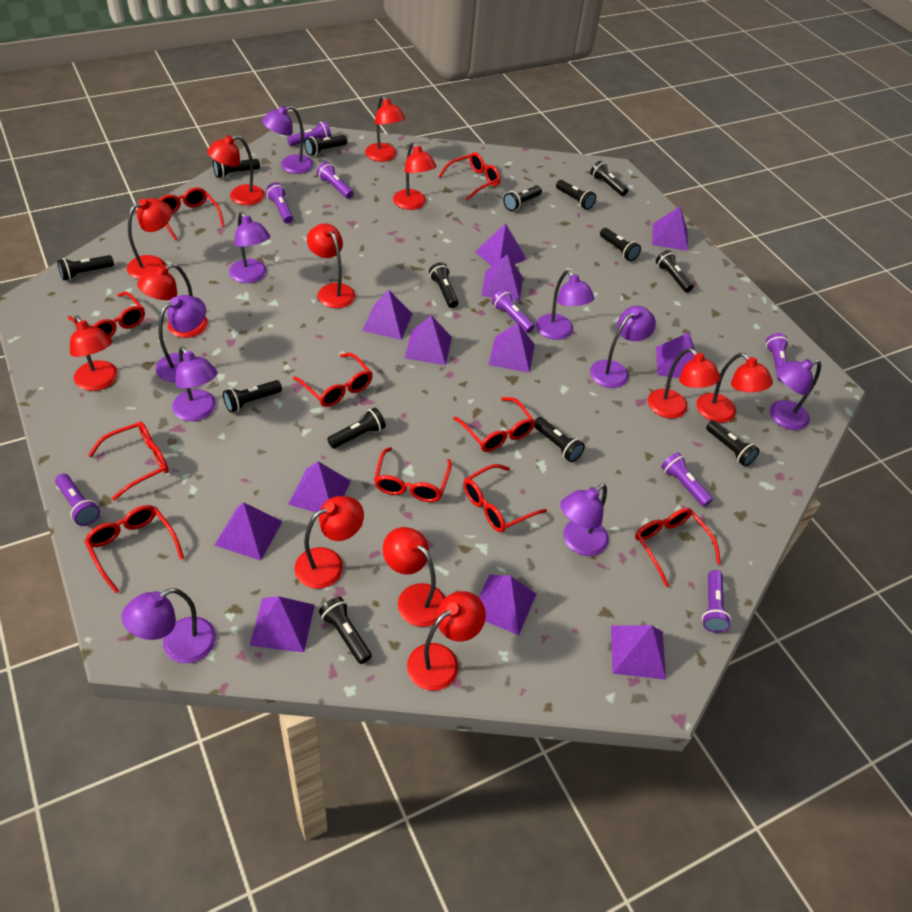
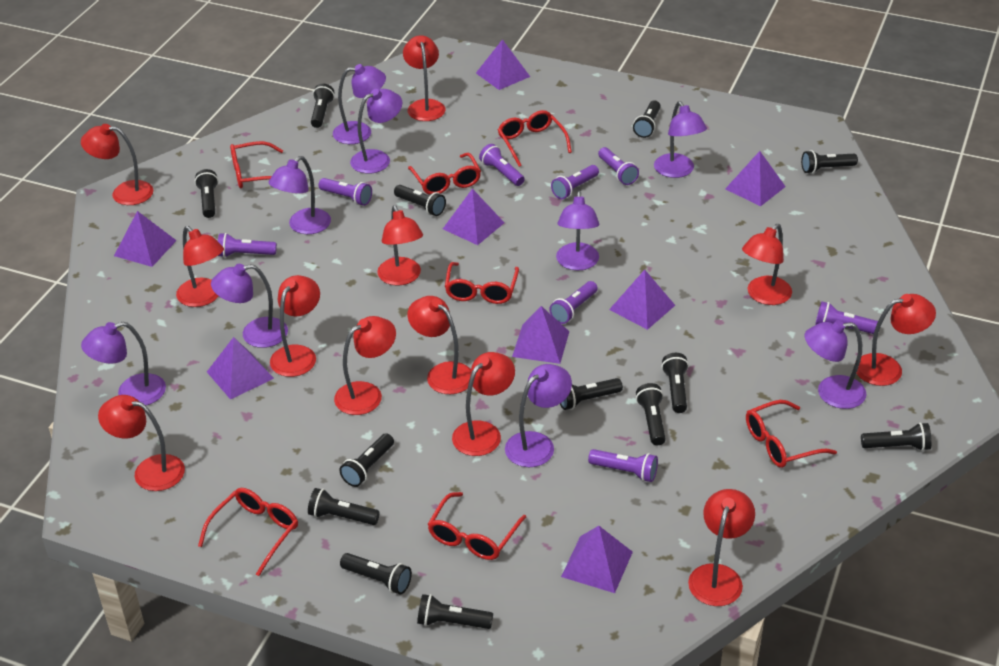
black flashlight: 14 -> 13
purple pyramid: 12 -> 8
red glasses: 10 -> 7

